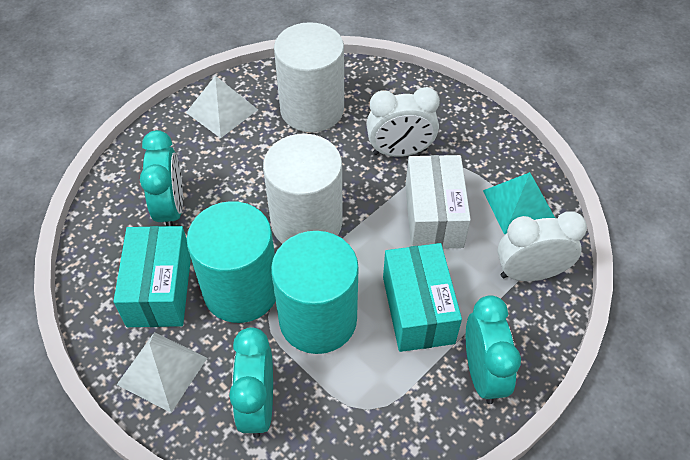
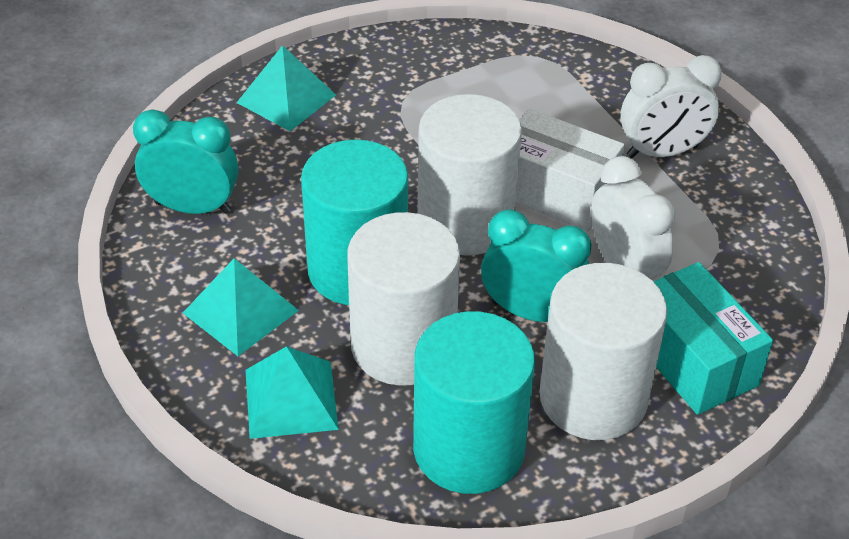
turquoise box: 2 -> 1
turquoise clock: 3 -> 2
turquoise pyramid: 1 -> 3
white cylinder: 2 -> 3
white pyramid: 2 -> 0

